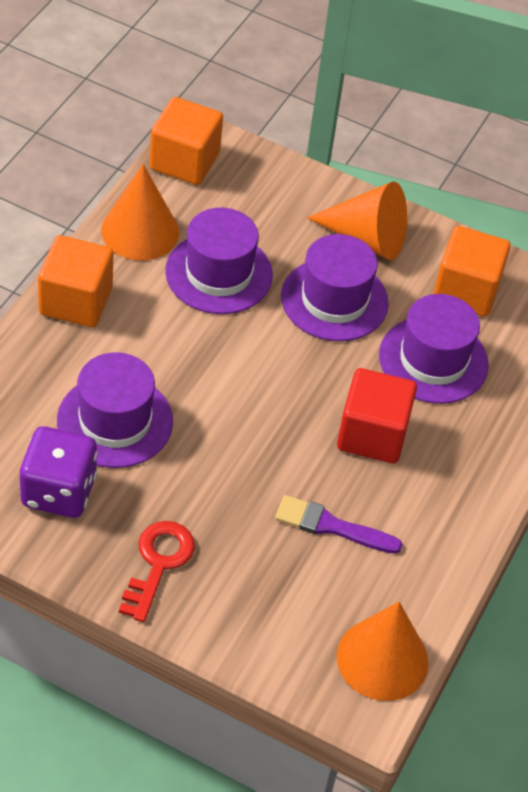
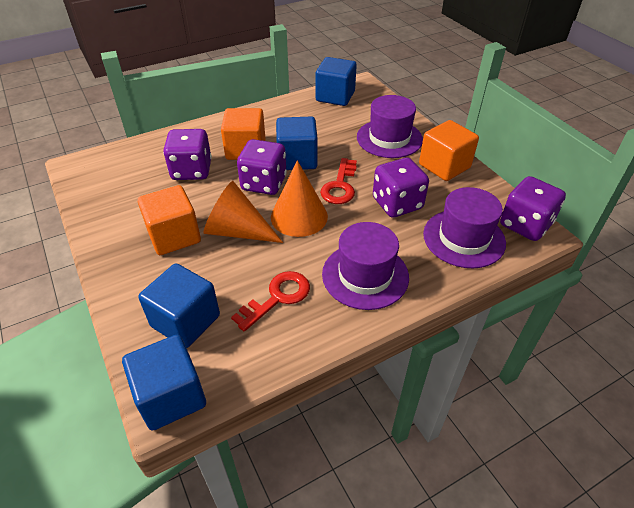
blue cube: 0 -> 4
orange cone: 3 -> 2
purple brush: 1 -> 0
purple dice: 1 -> 4
purple hat: 4 -> 3
red cube: 1 -> 0
red key: 1 -> 2

